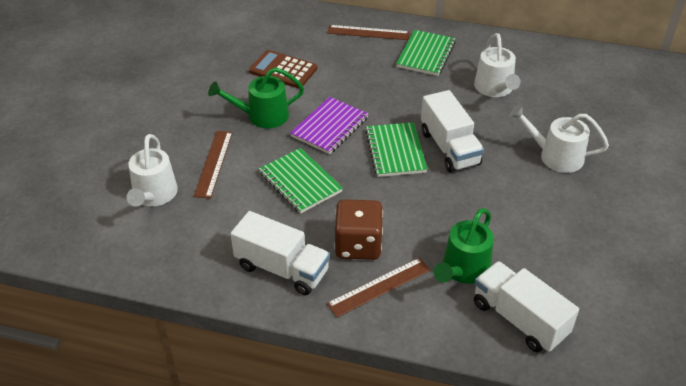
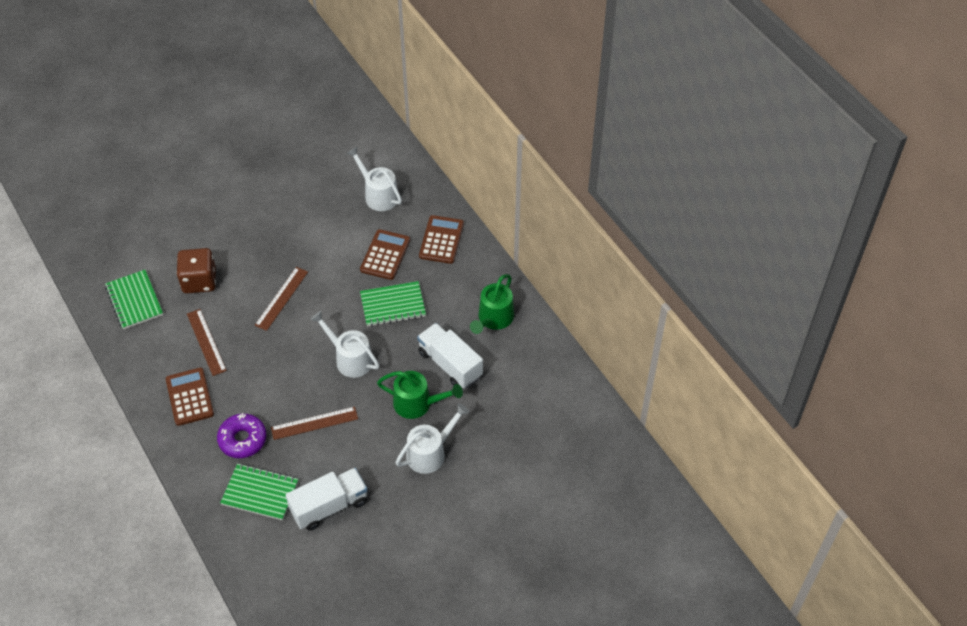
brown calculator: 1 -> 3
purple donut: 0 -> 1
purple notebook: 1 -> 0
white truck: 3 -> 2

